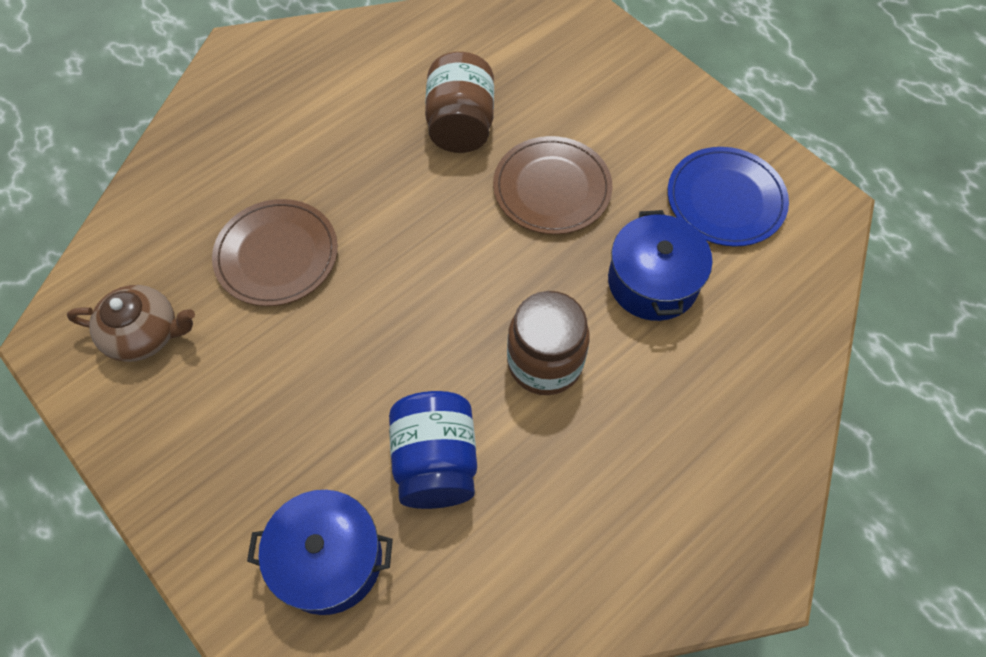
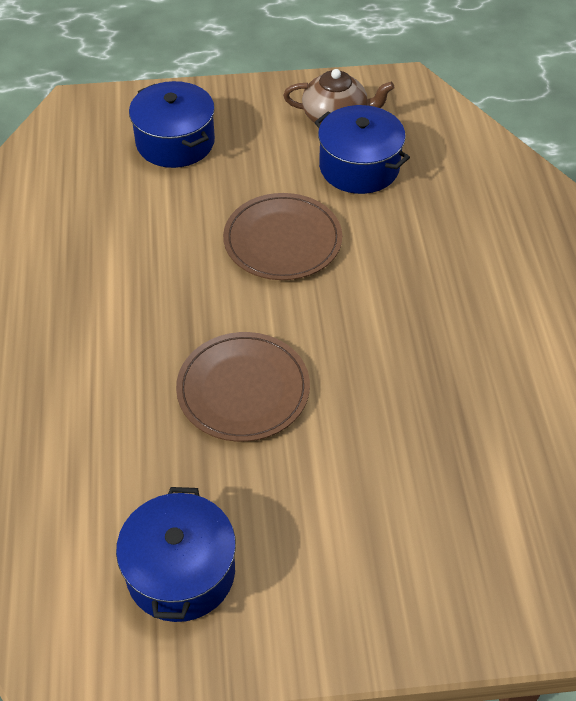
blue jar: 1 -> 0
blue plate: 1 -> 0
blue pot: 2 -> 3
brown jar: 2 -> 0

